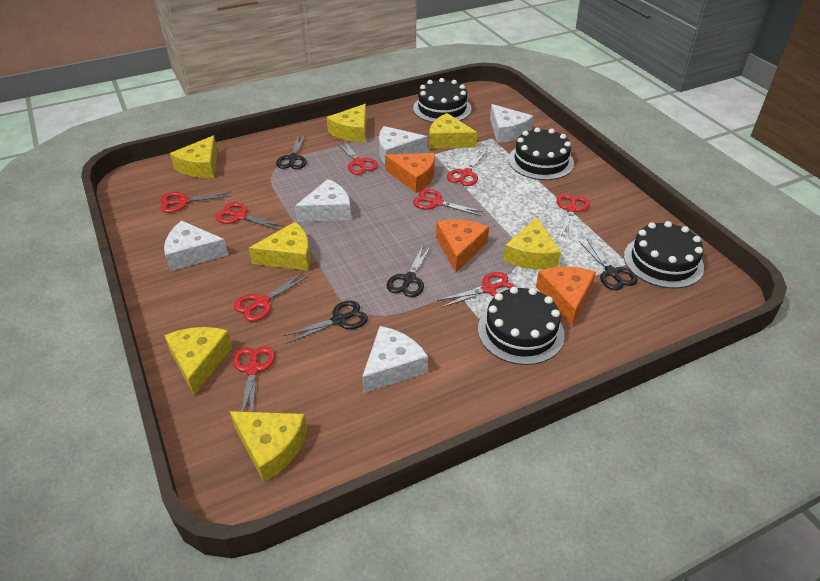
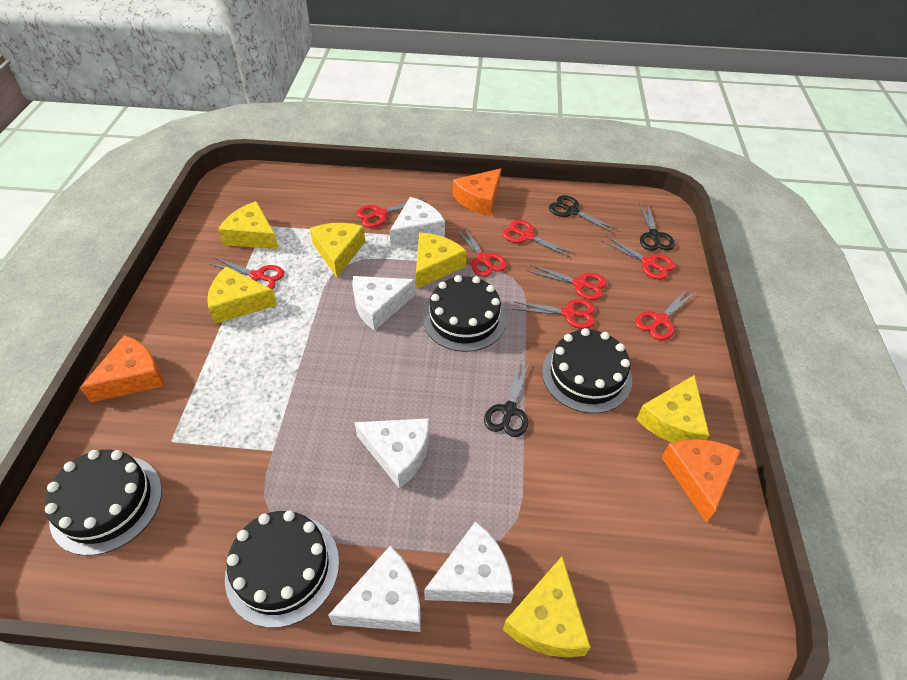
black scissors: 4 -> 3
red scissors: 9 -> 8
yellow cheese: 7 -> 6

